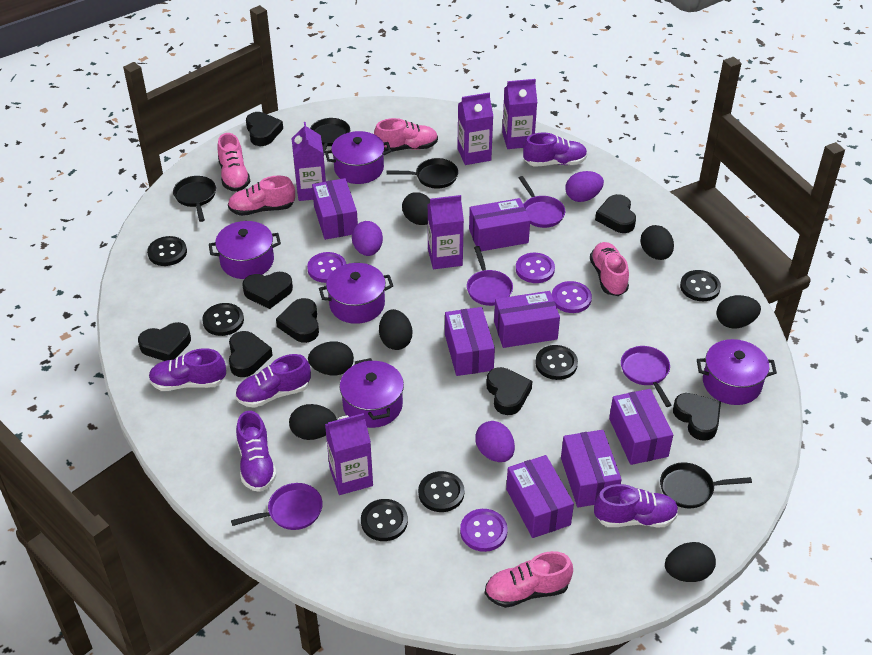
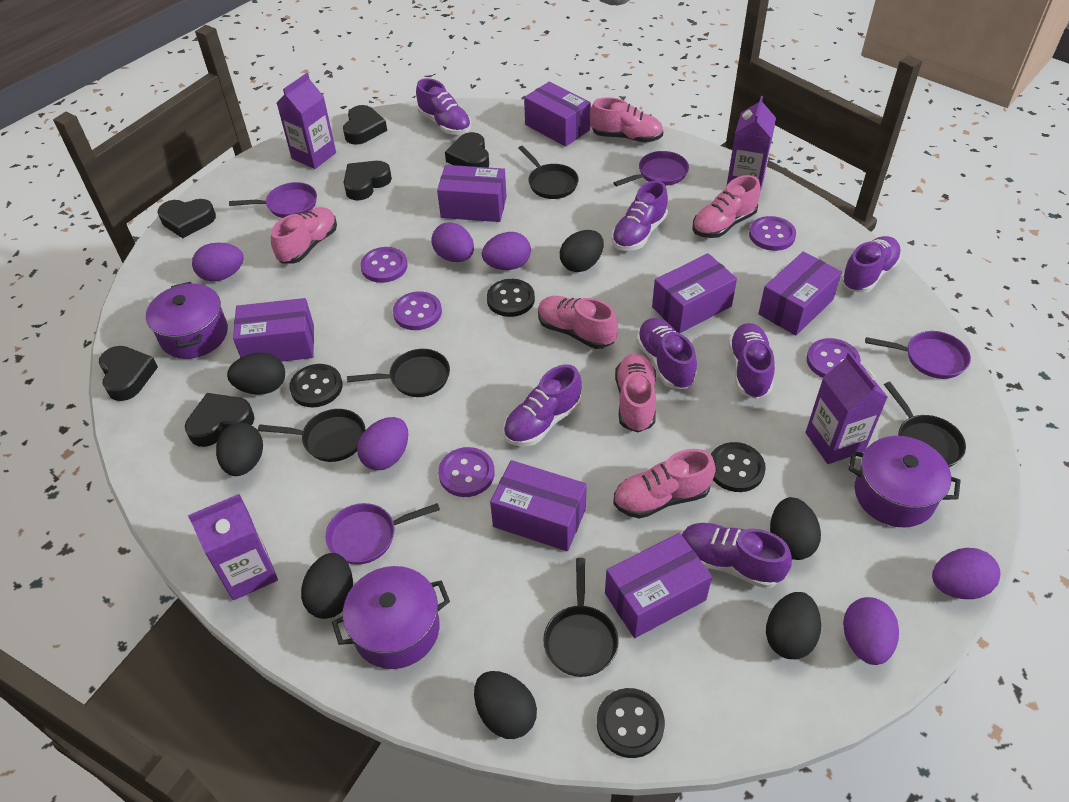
black button: 6 -> 4
black heart: 8 -> 6
black pan: 4 -> 5
pink shoe: 5 -> 6
purple button: 4 -> 5
purple carton: 5 -> 4
purple egg: 3 -> 6
purple pot: 5 -> 3
purple shoe: 5 -> 7

